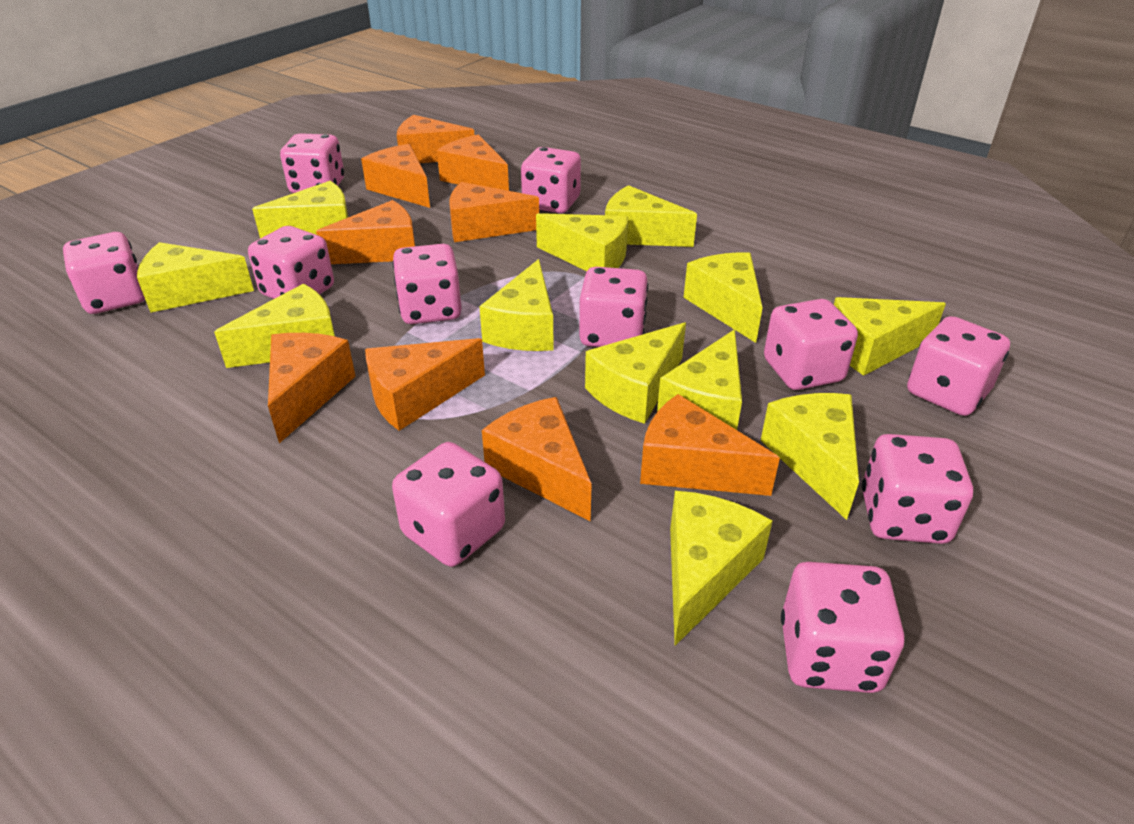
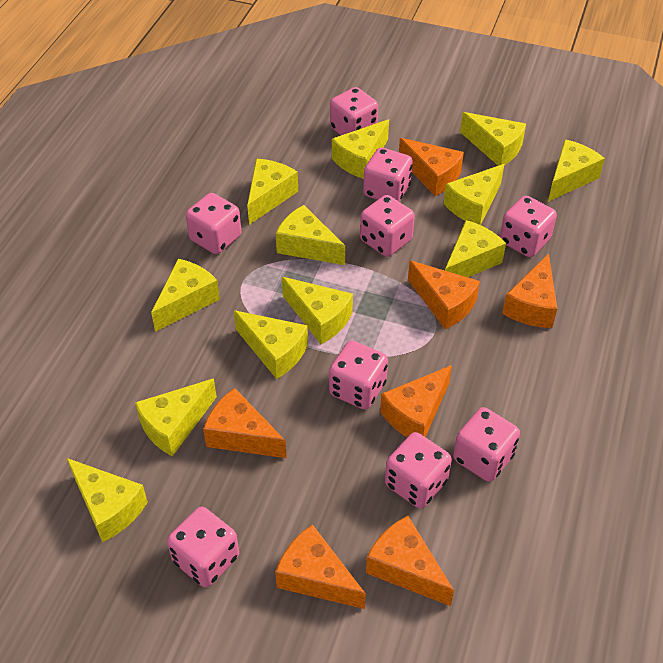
orange cheese: 9 -> 7
pink dice: 11 -> 9

